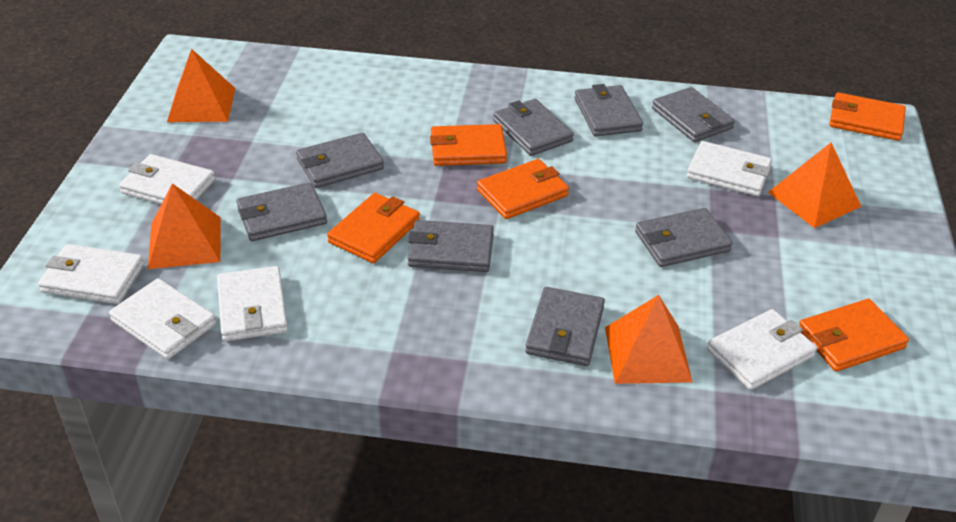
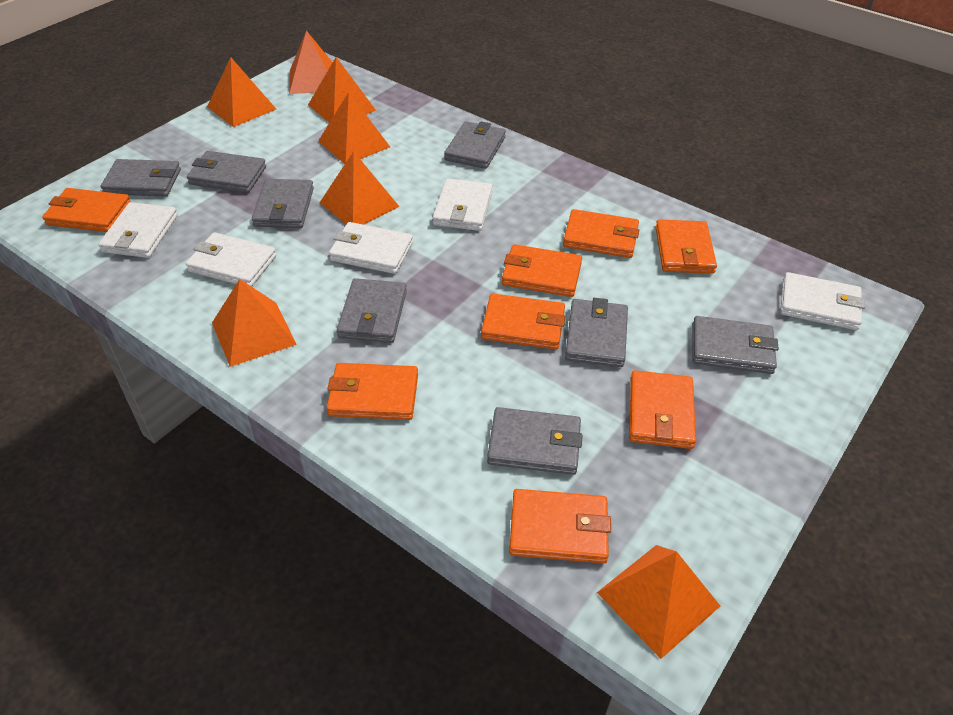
orange pyramid: 4 -> 7
orange wallet: 5 -> 8
white wallet: 6 -> 5

